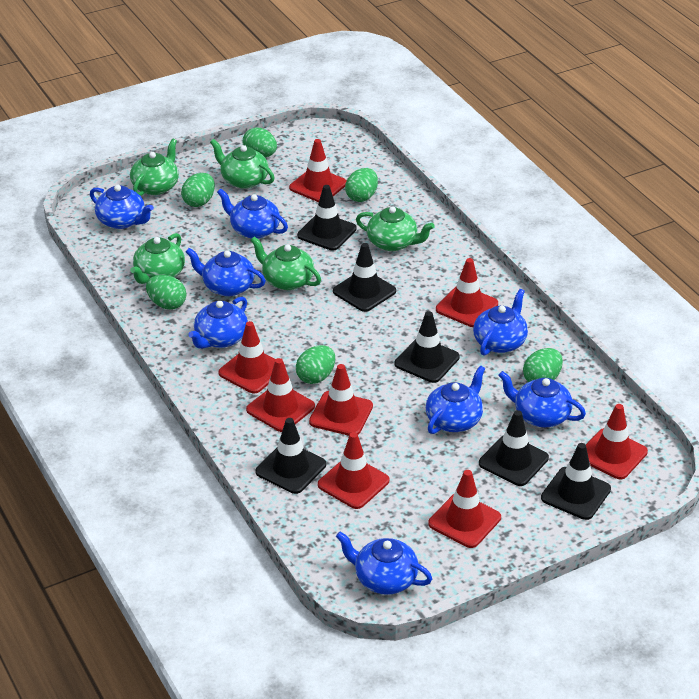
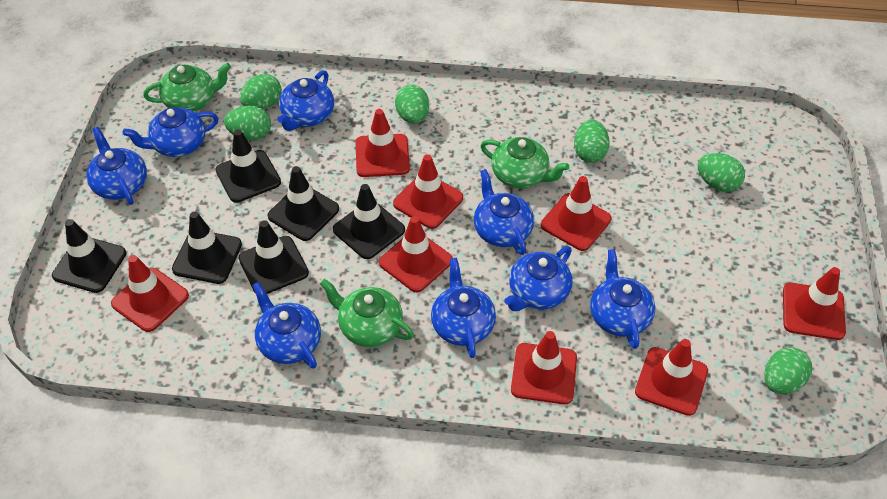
green teapot: 5 -> 3

